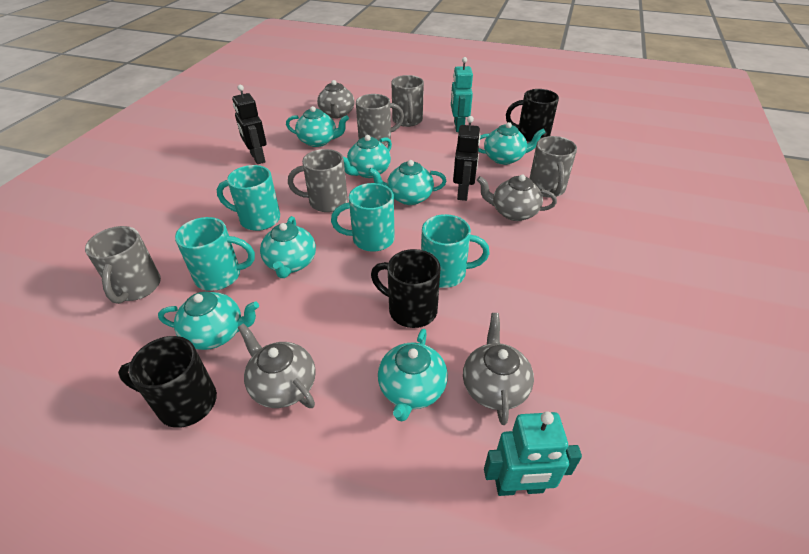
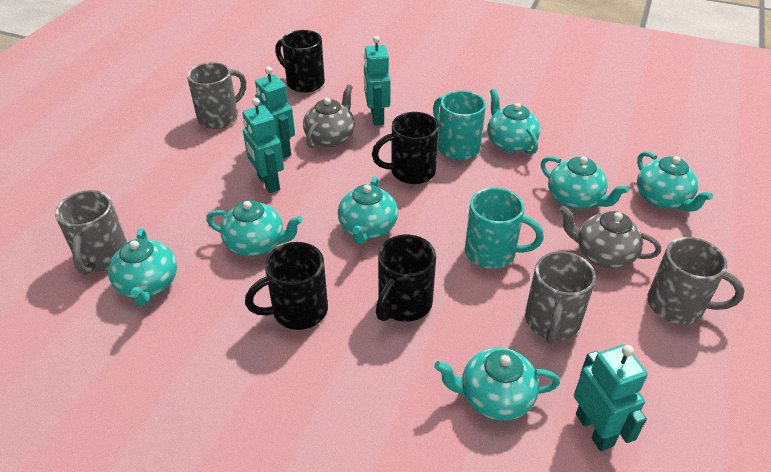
black mug: 3 -> 4
black robot: 2 -> 0
grey mug: 5 -> 4
grey teapot: 4 -> 2
turquoise mug: 4 -> 2
turquoise robot: 2 -> 4

